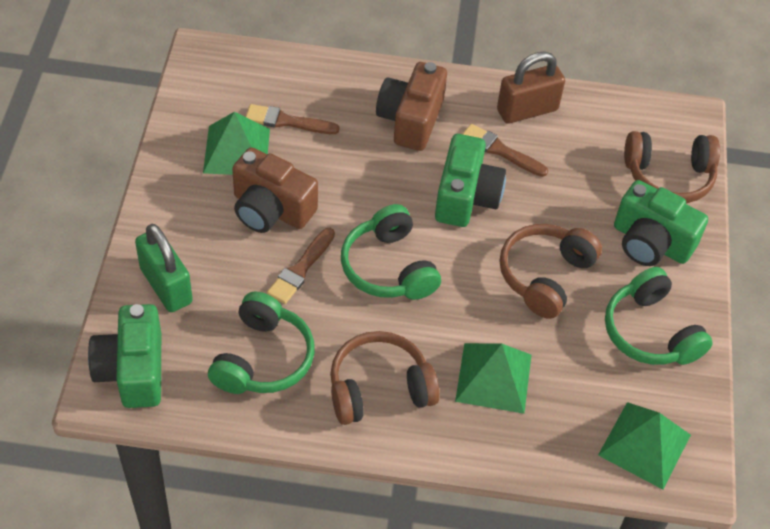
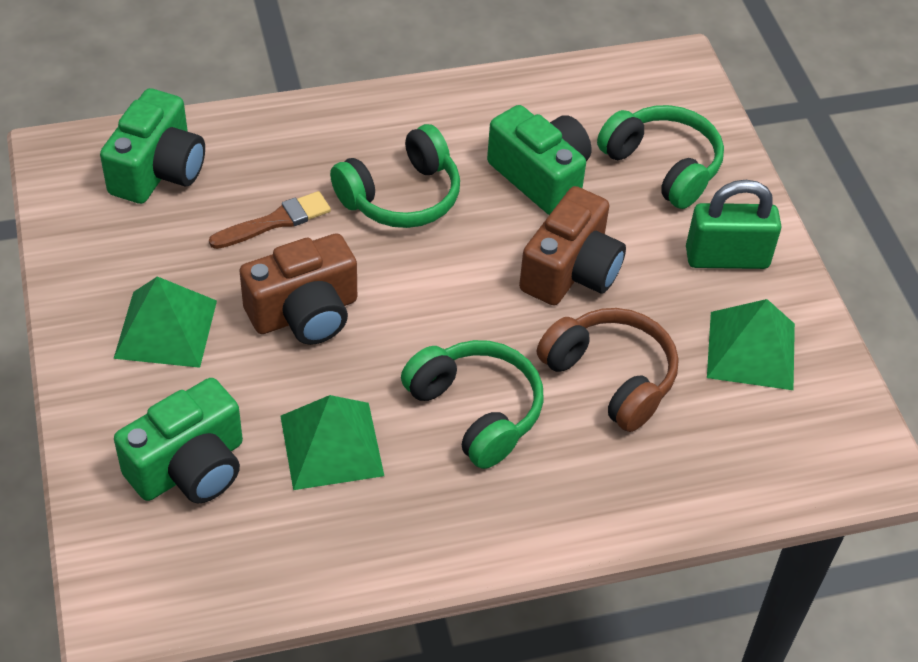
brown brush: 3 -> 1
brown headphones: 3 -> 1
brown padlock: 1 -> 0

